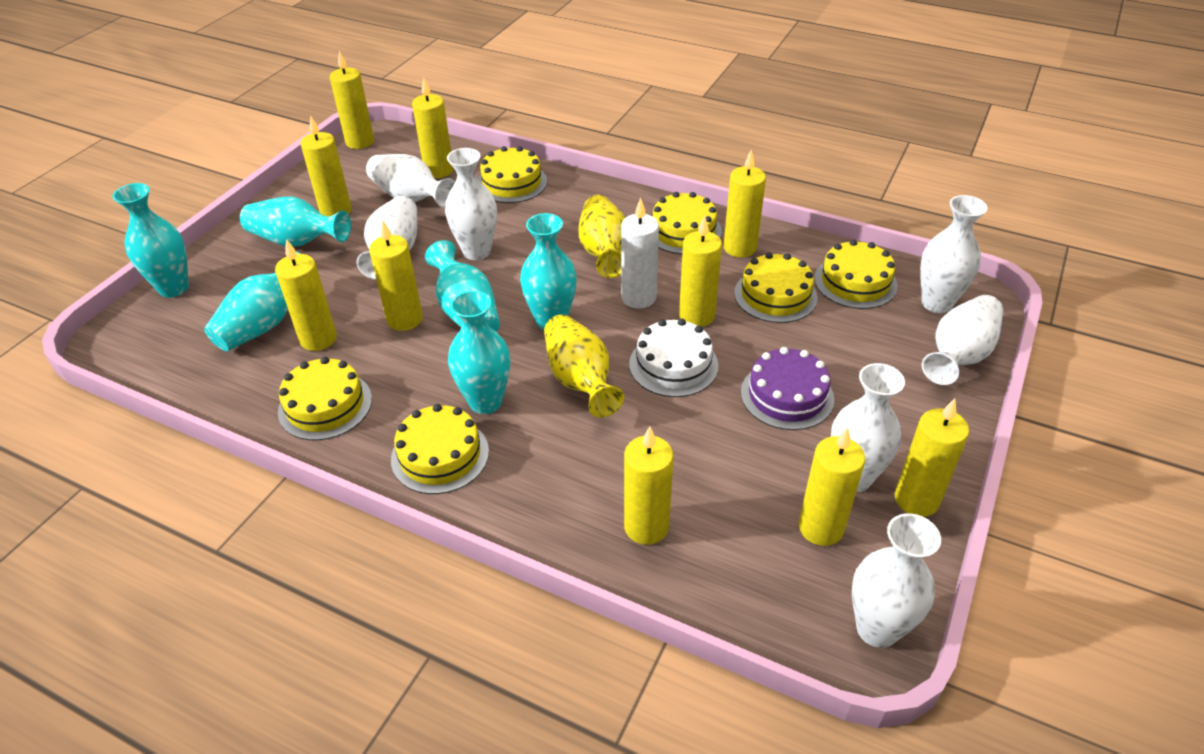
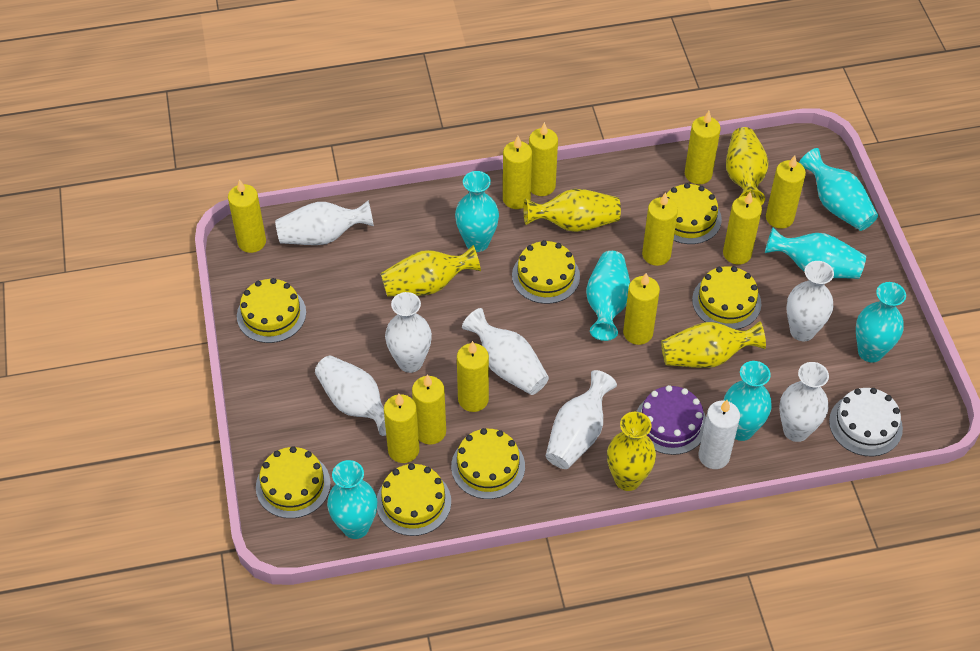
turquoise vase: 6 -> 7
yellow cake: 6 -> 7
yellow candle: 10 -> 11
yellow vase: 2 -> 5

